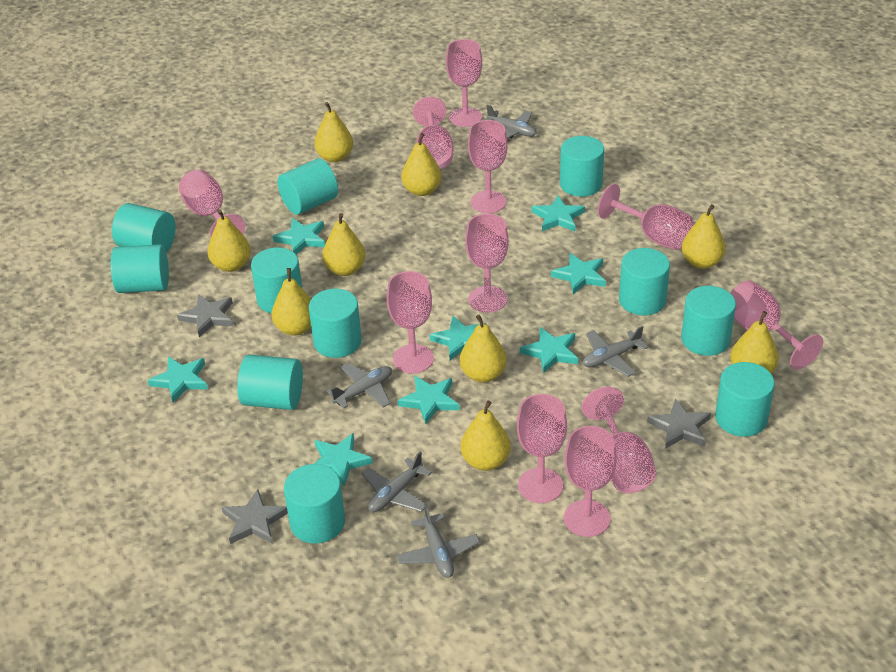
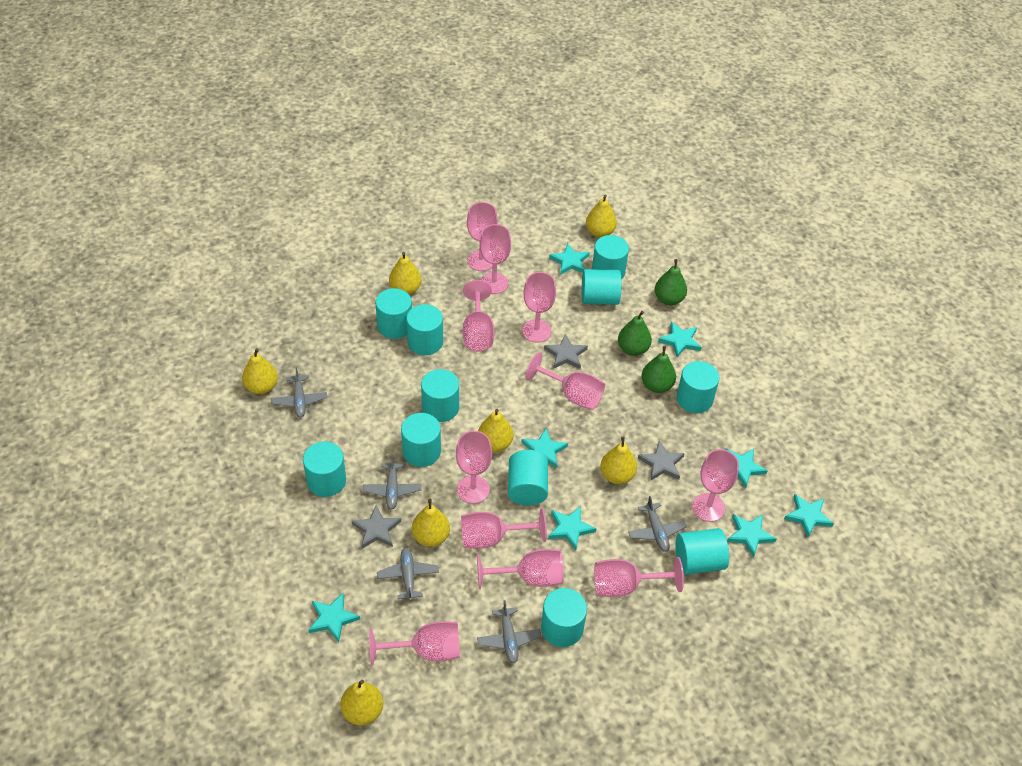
green pear: 0 -> 3
yellow pear: 9 -> 7

